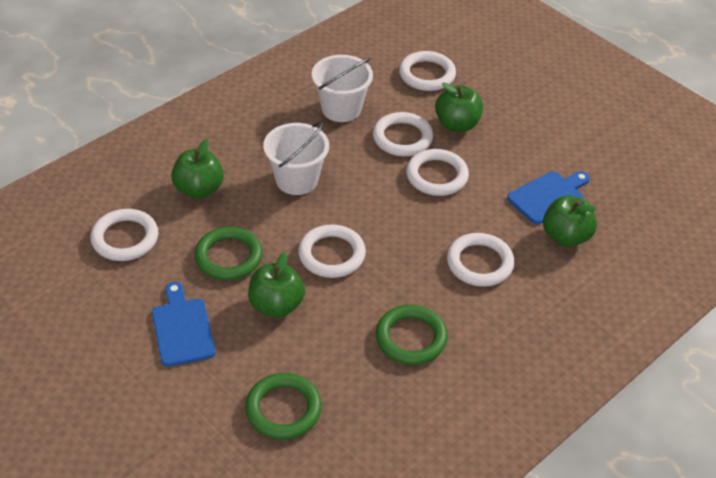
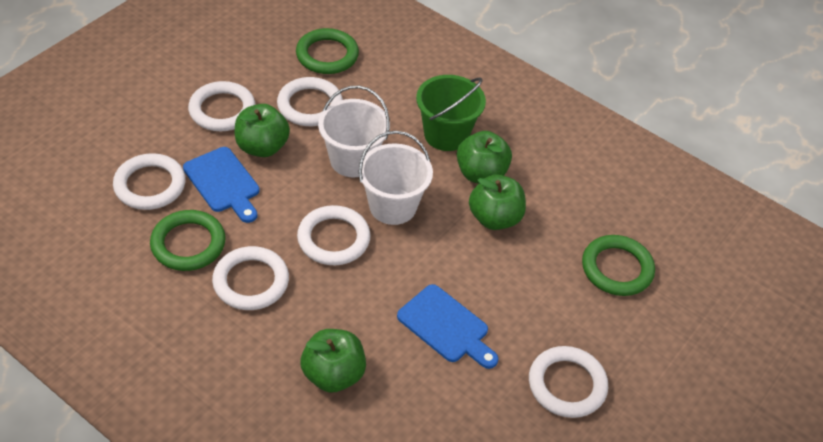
green bucket: 0 -> 1

